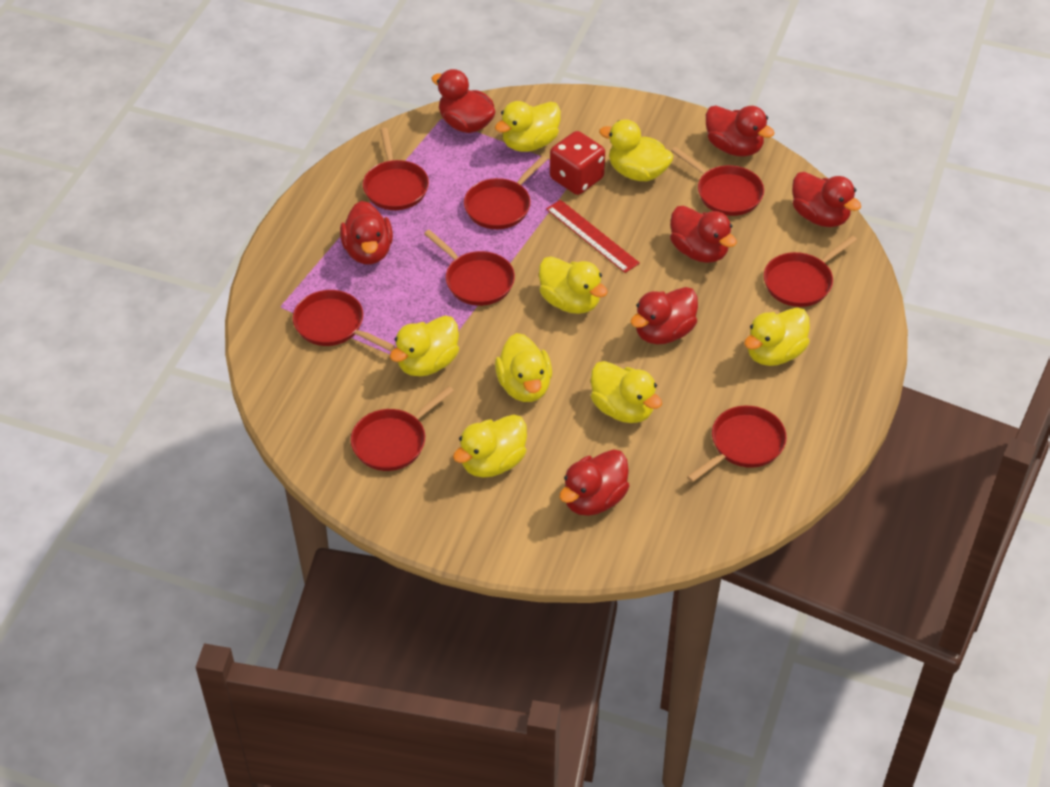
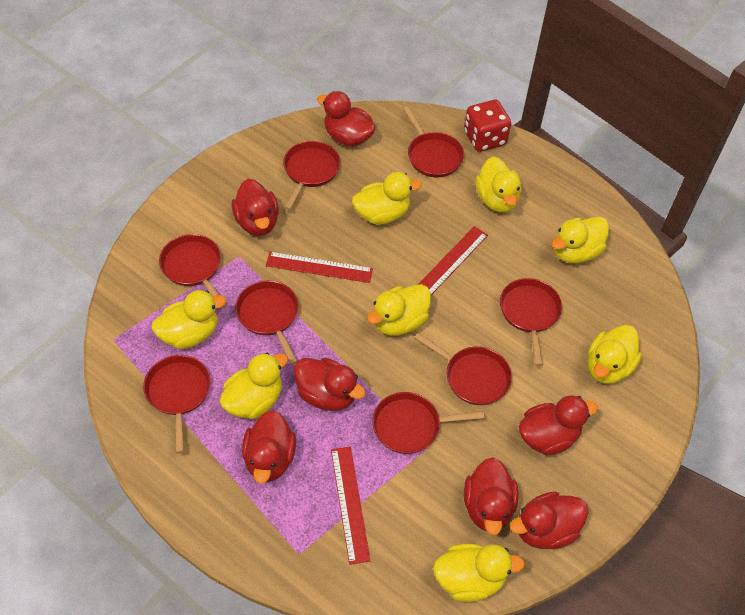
red ruler: 1 -> 3

